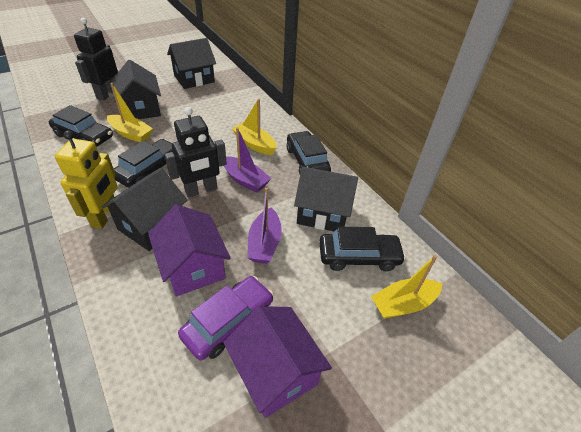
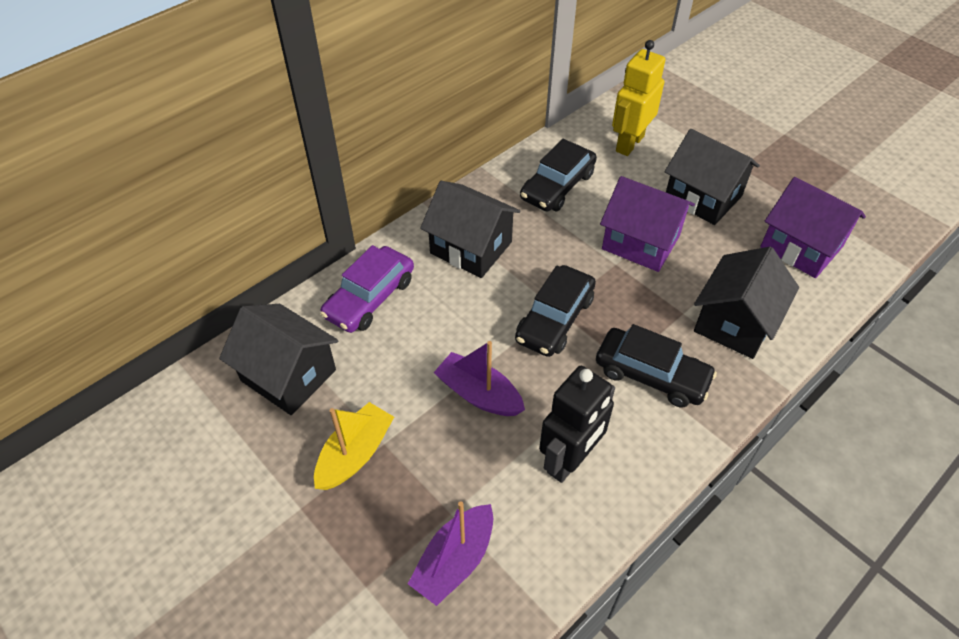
black car: 4 -> 3
black robot: 2 -> 1
yellow boat: 3 -> 1

